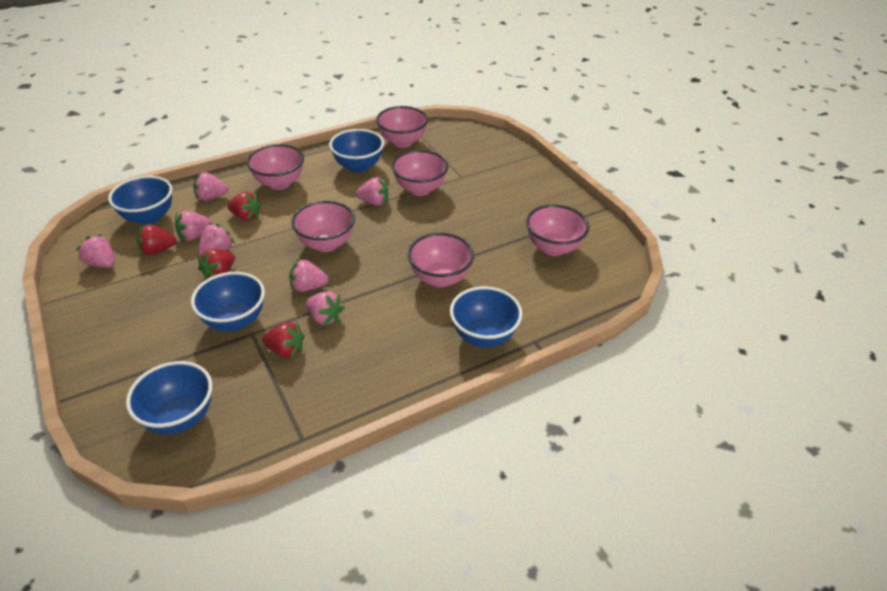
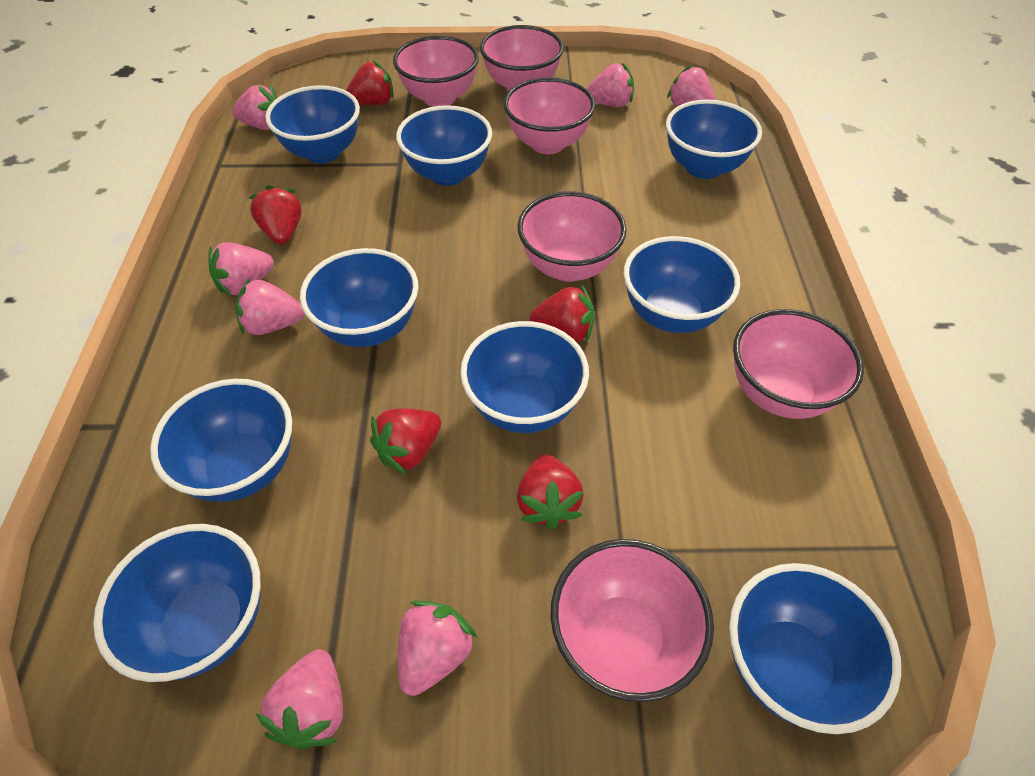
blue bowl: 5 -> 9
red strawberry: 4 -> 5

